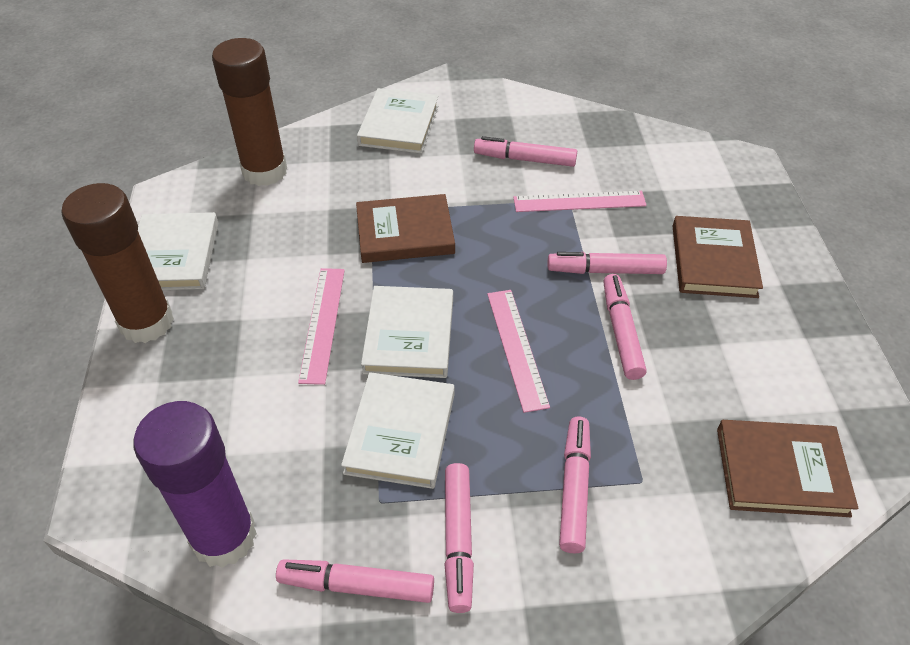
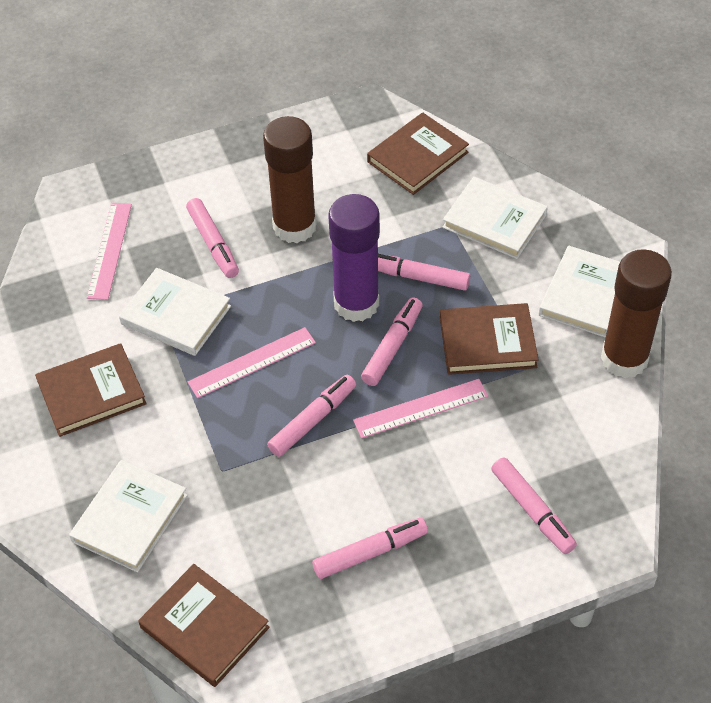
brown book: 3 -> 4

